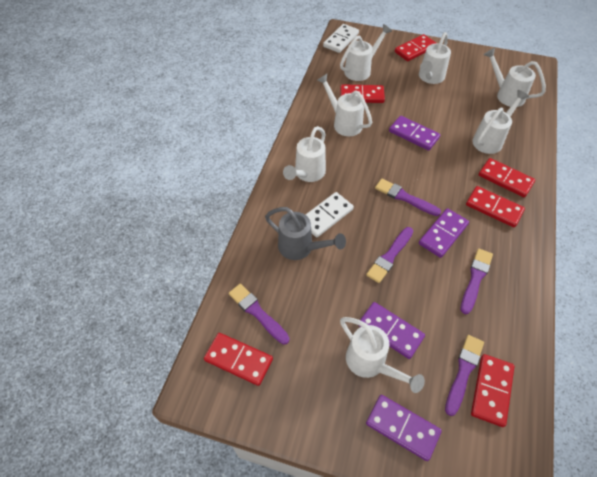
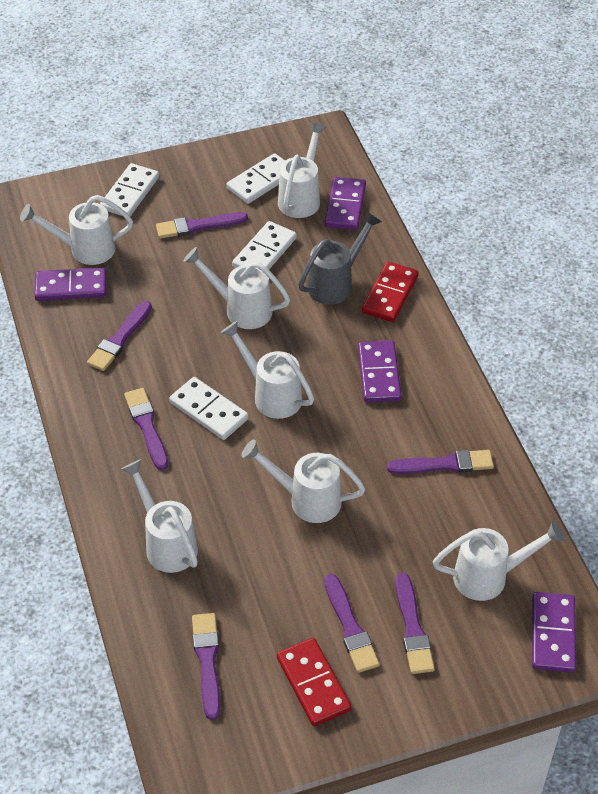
purple brush: 5 -> 7
red domino: 6 -> 2
white domino: 2 -> 4

